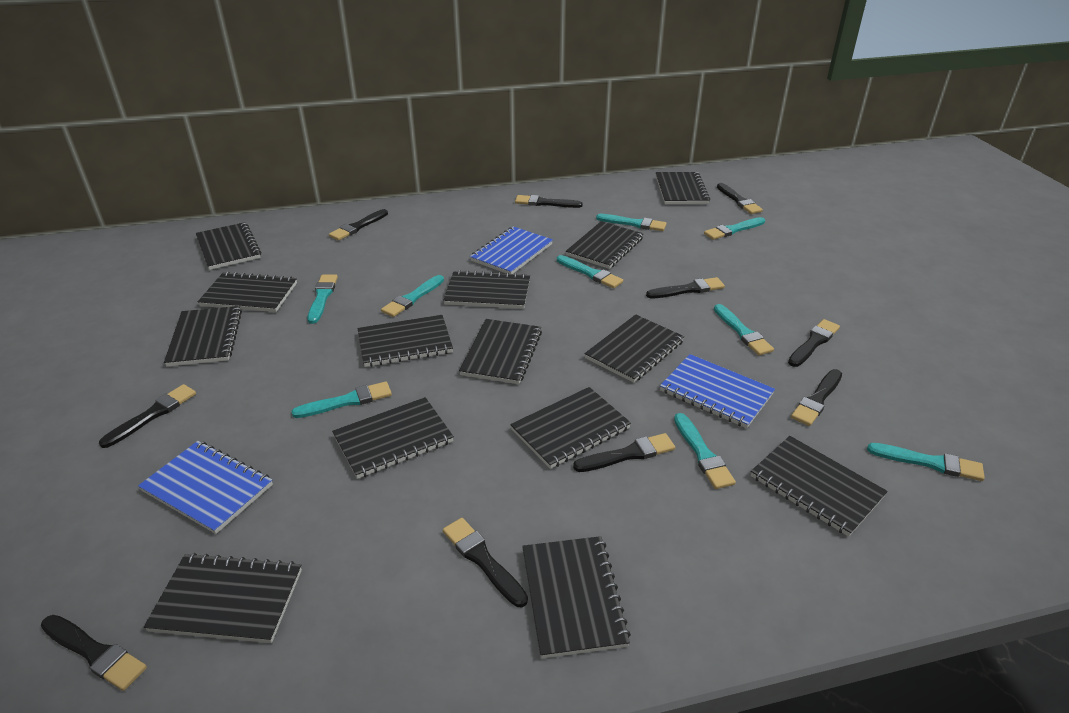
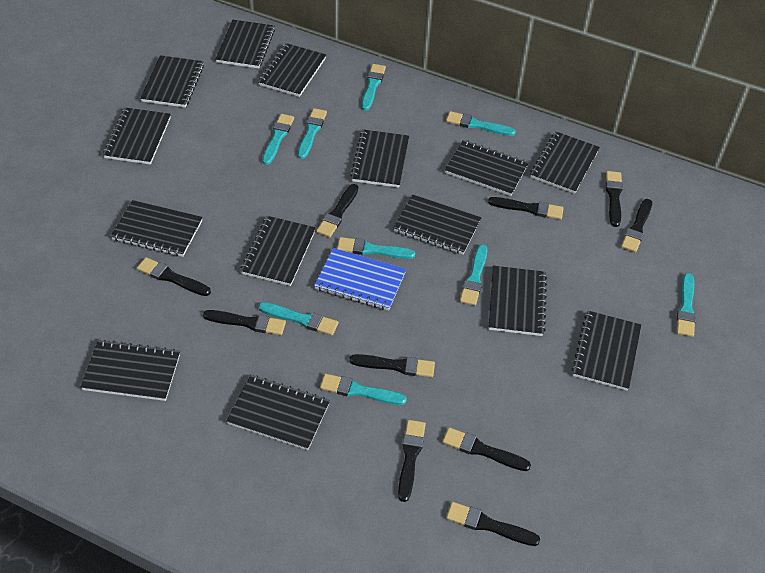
blue notebook: 3 -> 1

